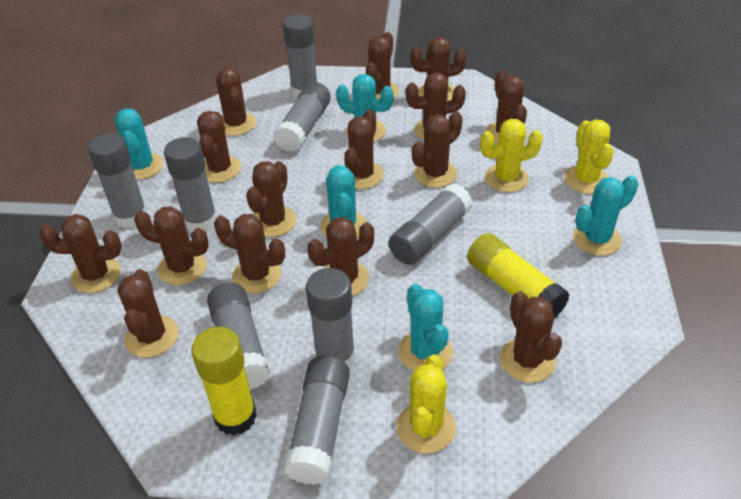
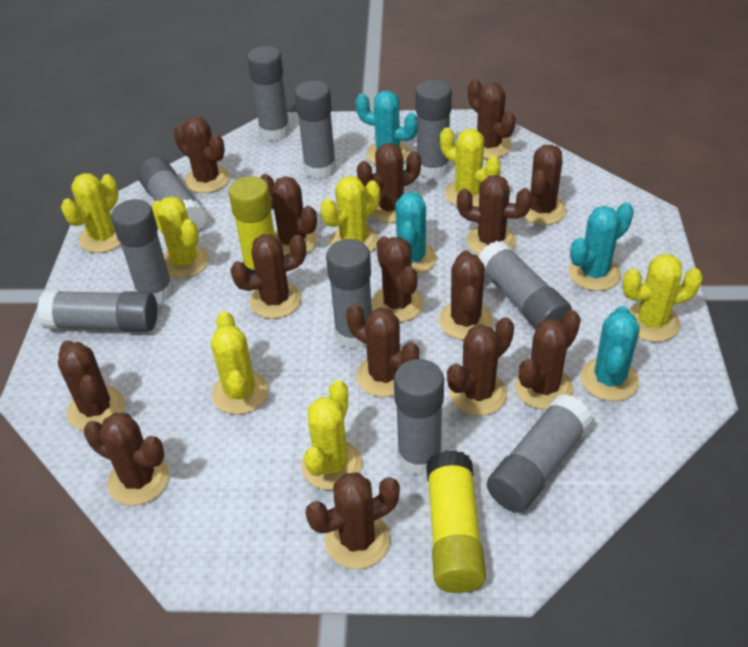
grey glue stick: 8 -> 10
turquoise cactus: 5 -> 4
yellow cactus: 3 -> 7

